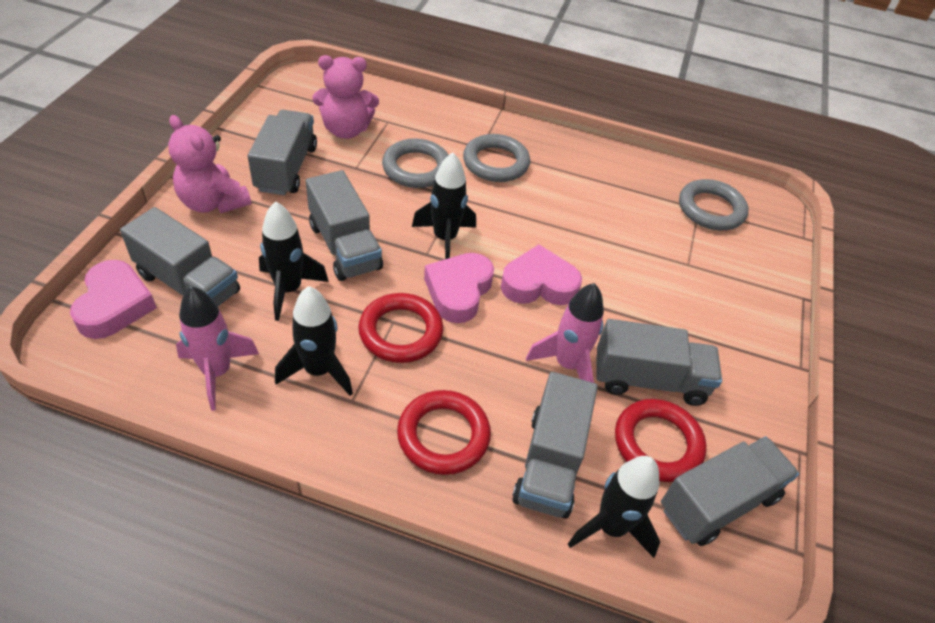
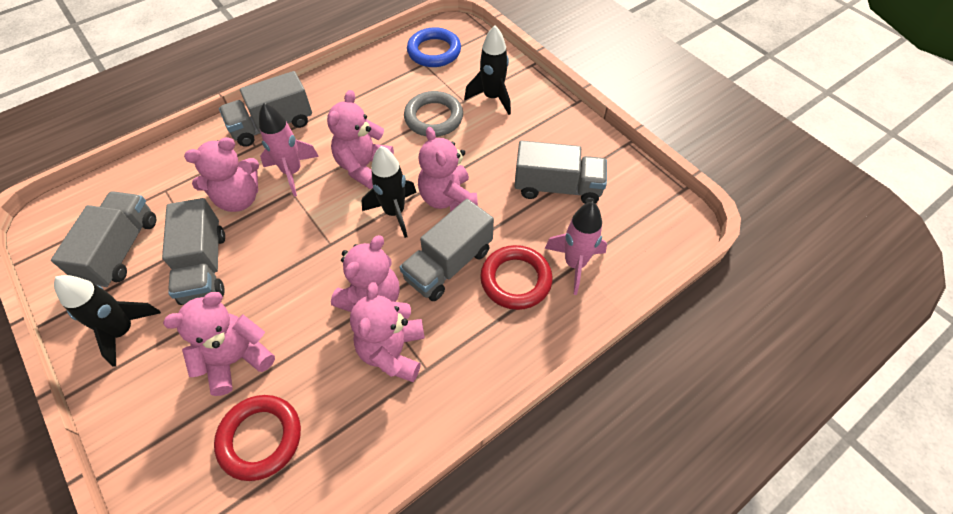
black rocket: 4 -> 3
blue ring: 0 -> 1
grey ring: 3 -> 1
grey truck: 6 -> 5
pink heart: 3 -> 0
pink teddy bear: 2 -> 6
red ring: 3 -> 2

